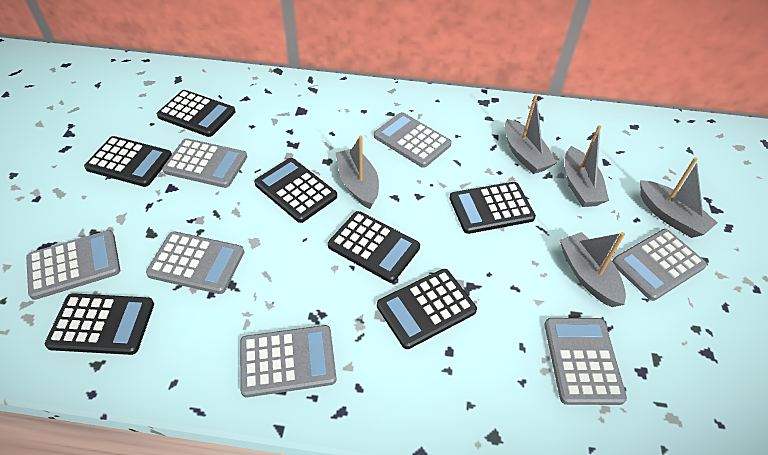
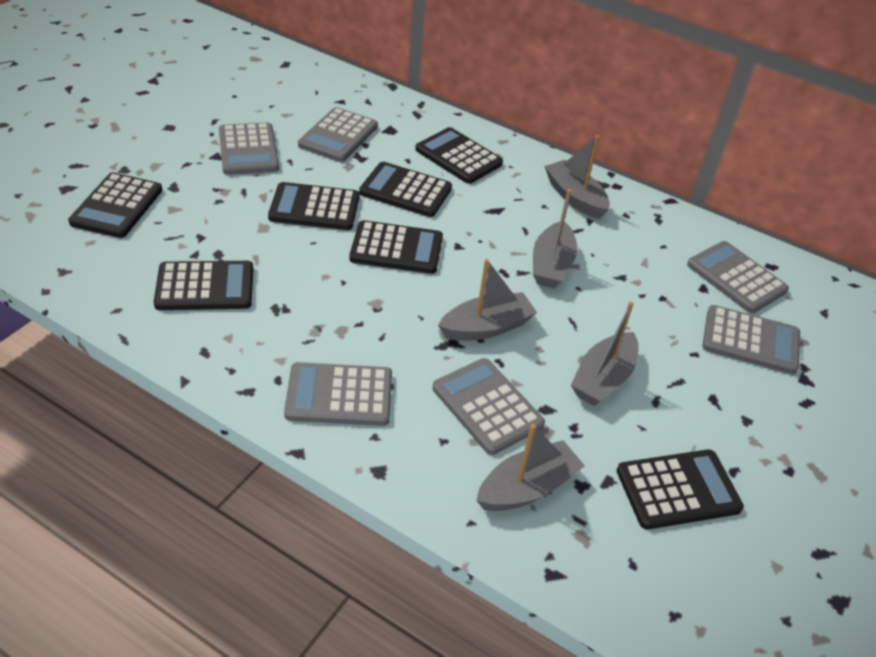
grey calculator: 7 -> 6

